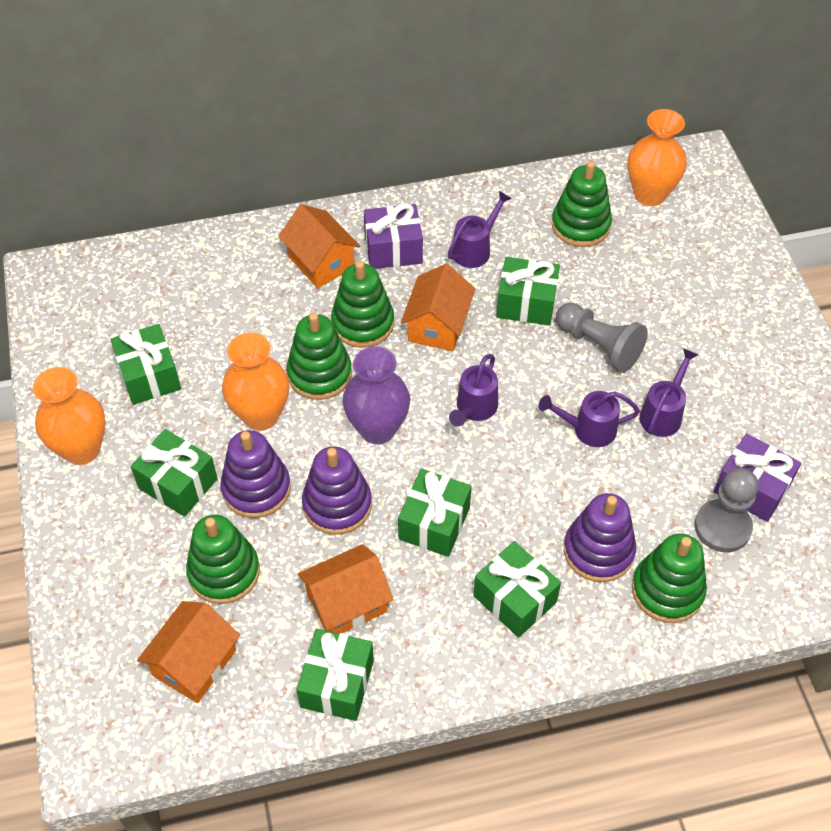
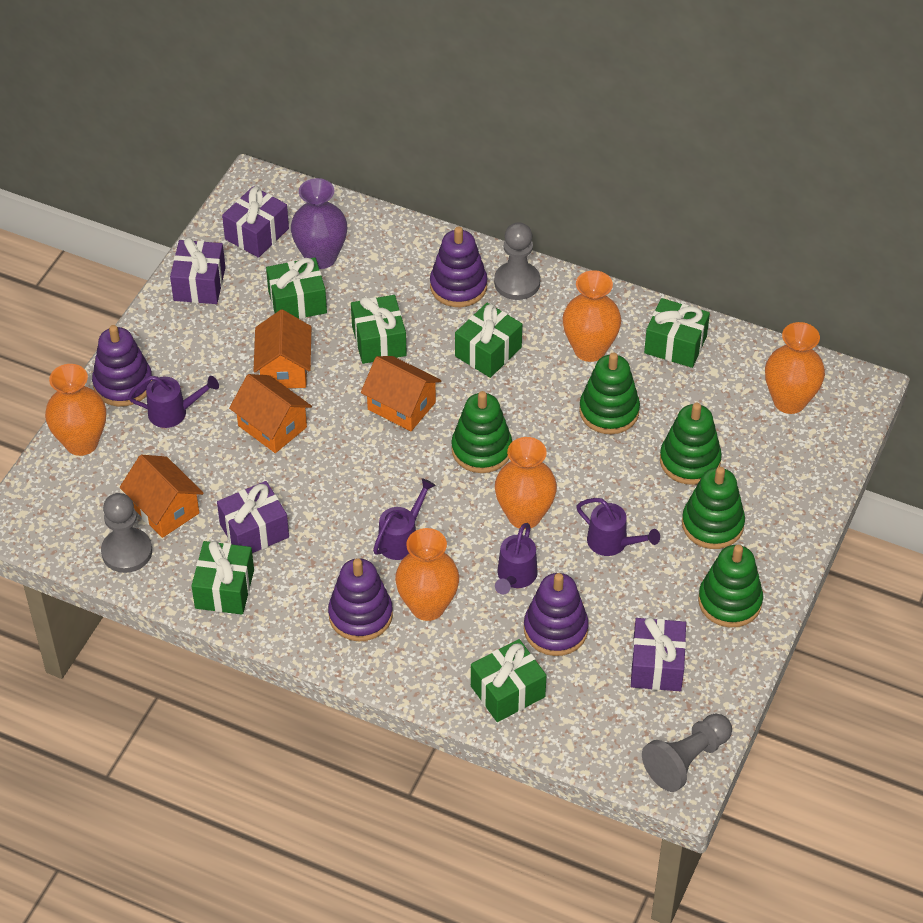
grey pawn: 2 -> 3
orange vase: 3 -> 5
purple gift: 2 -> 4
purple stacking toy: 3 -> 4

